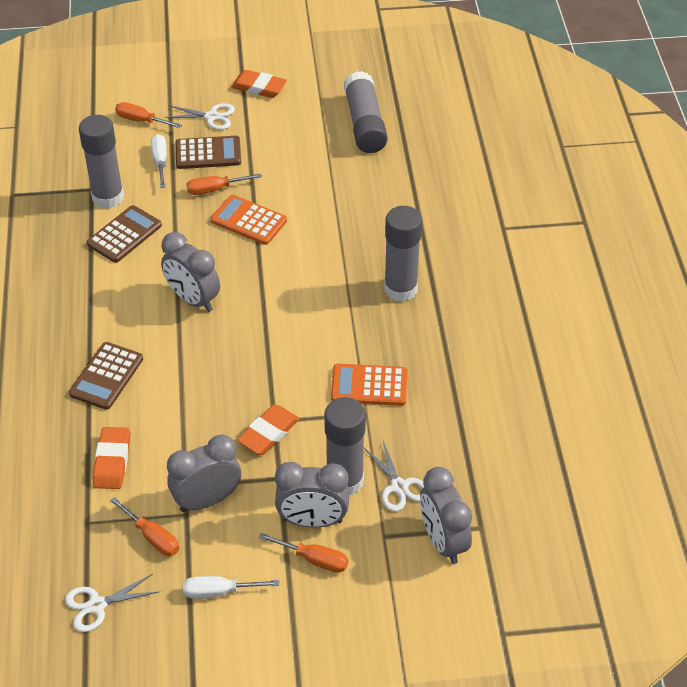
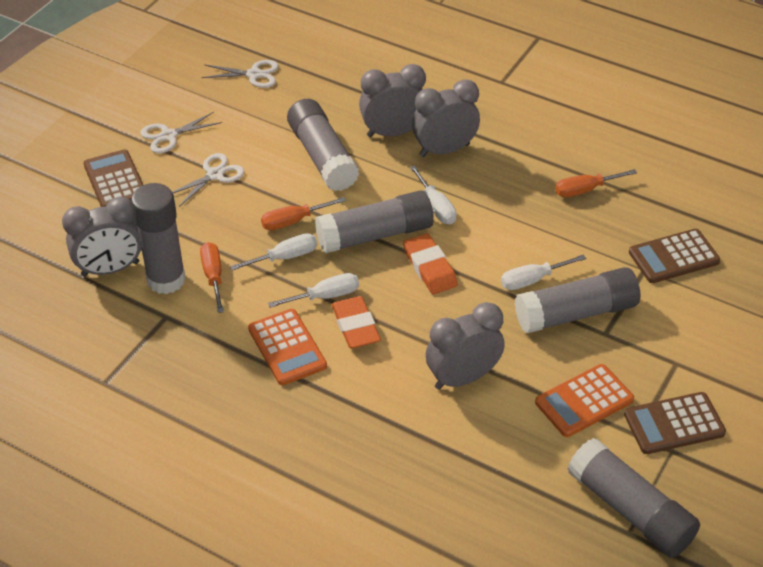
grey glue stick: 4 -> 5
orange eraser: 3 -> 2
orange screwdriver: 4 -> 3
white screwdriver: 2 -> 4

